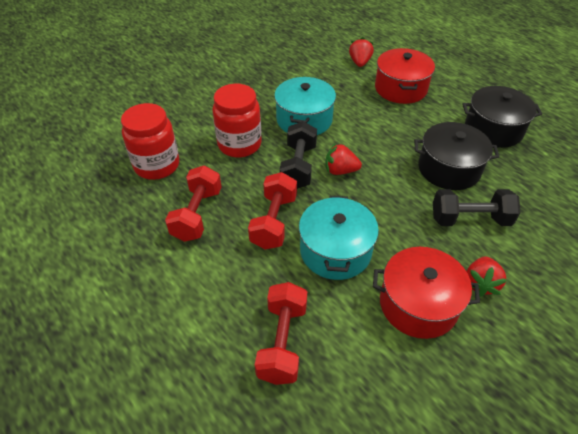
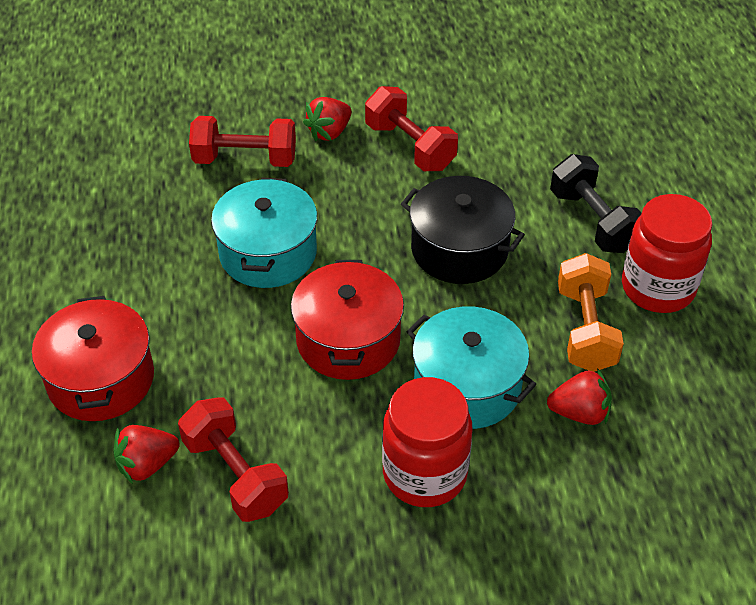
black dumbbell: 2 -> 1
black pot: 2 -> 1
orange dumbbell: 0 -> 1

